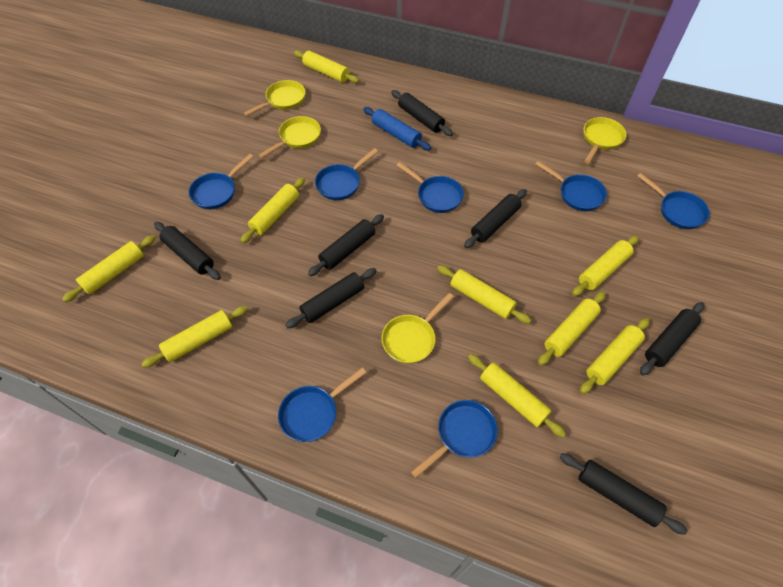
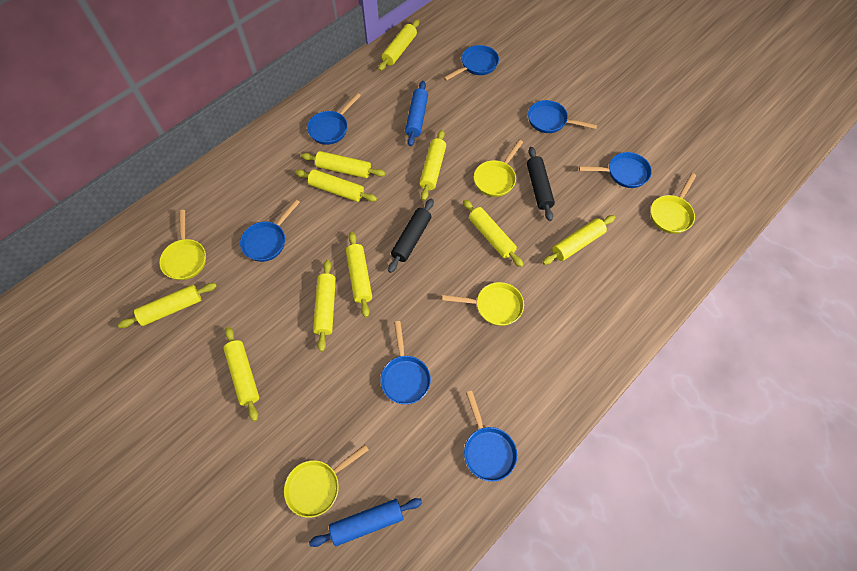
black rolling pin: 7 -> 2
blue rolling pin: 1 -> 2
yellow pan: 4 -> 5
yellow rolling pin: 9 -> 10

